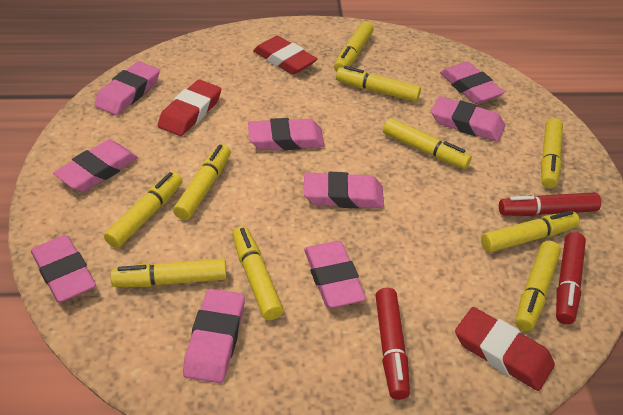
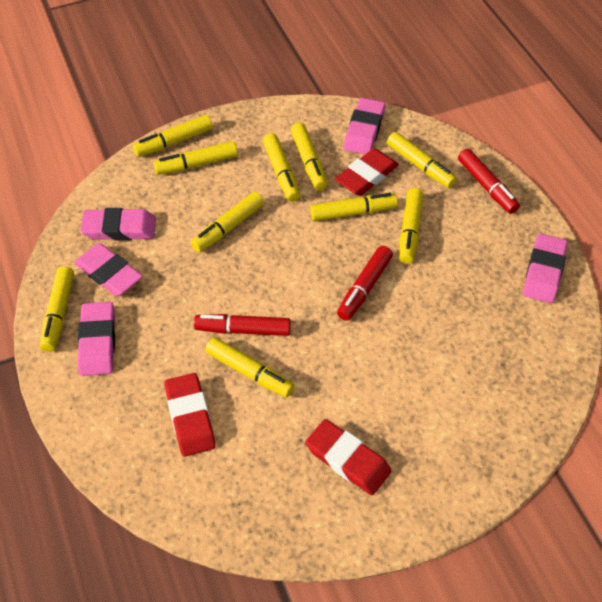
pink eraser: 9 -> 5

